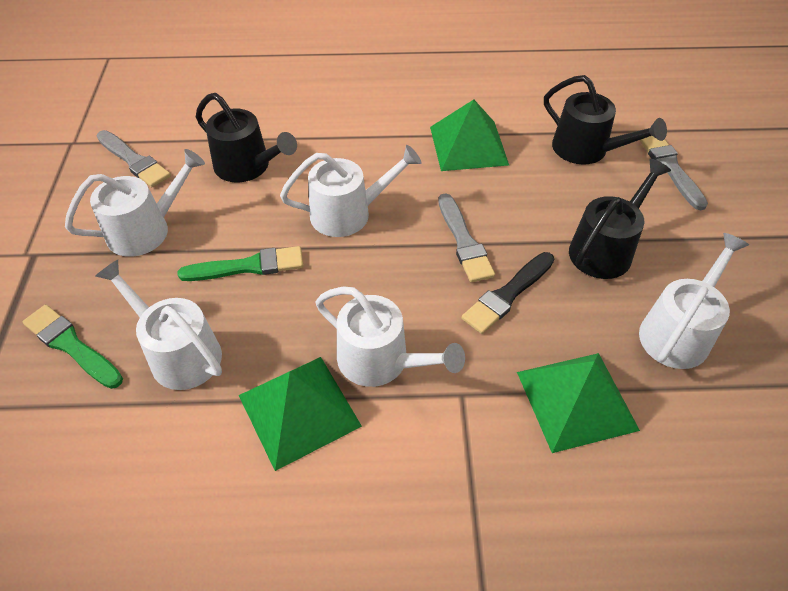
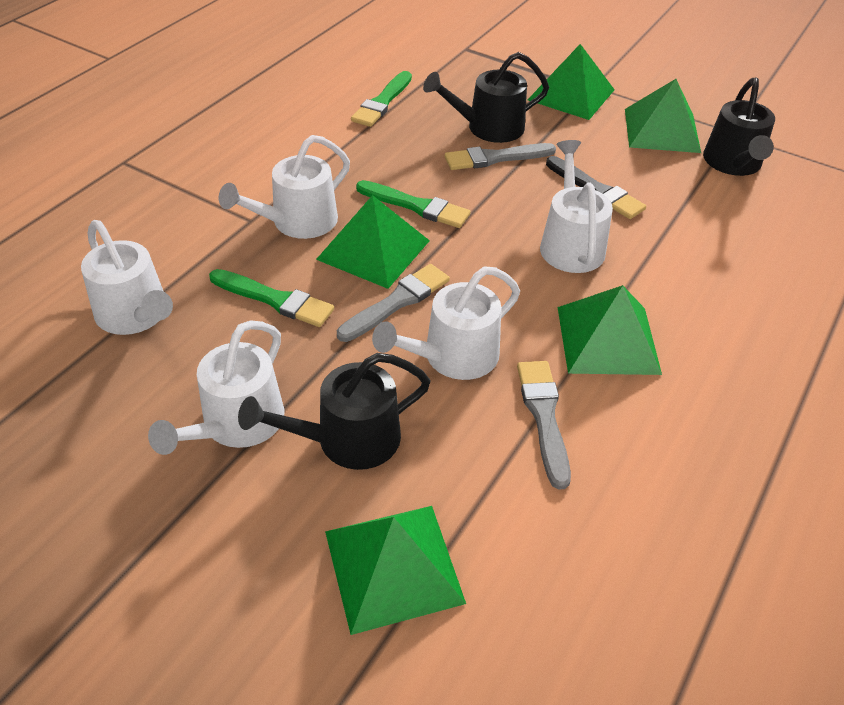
green brush: 2 -> 3
green pyramid: 3 -> 5

